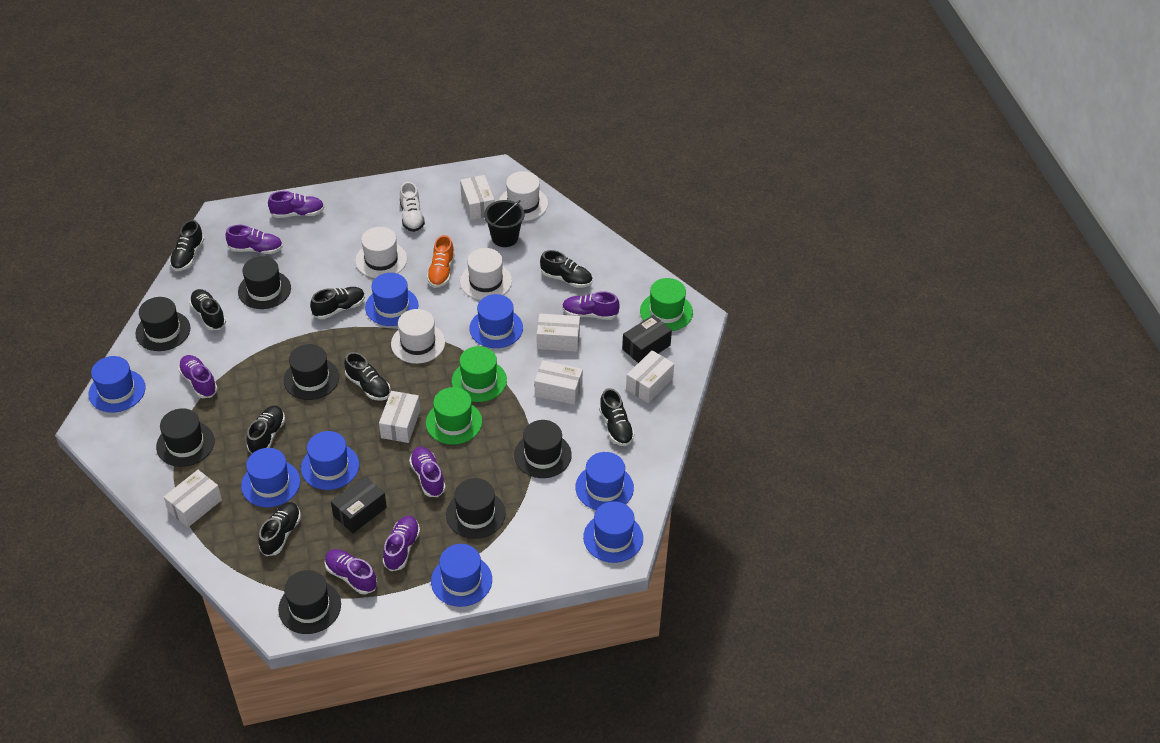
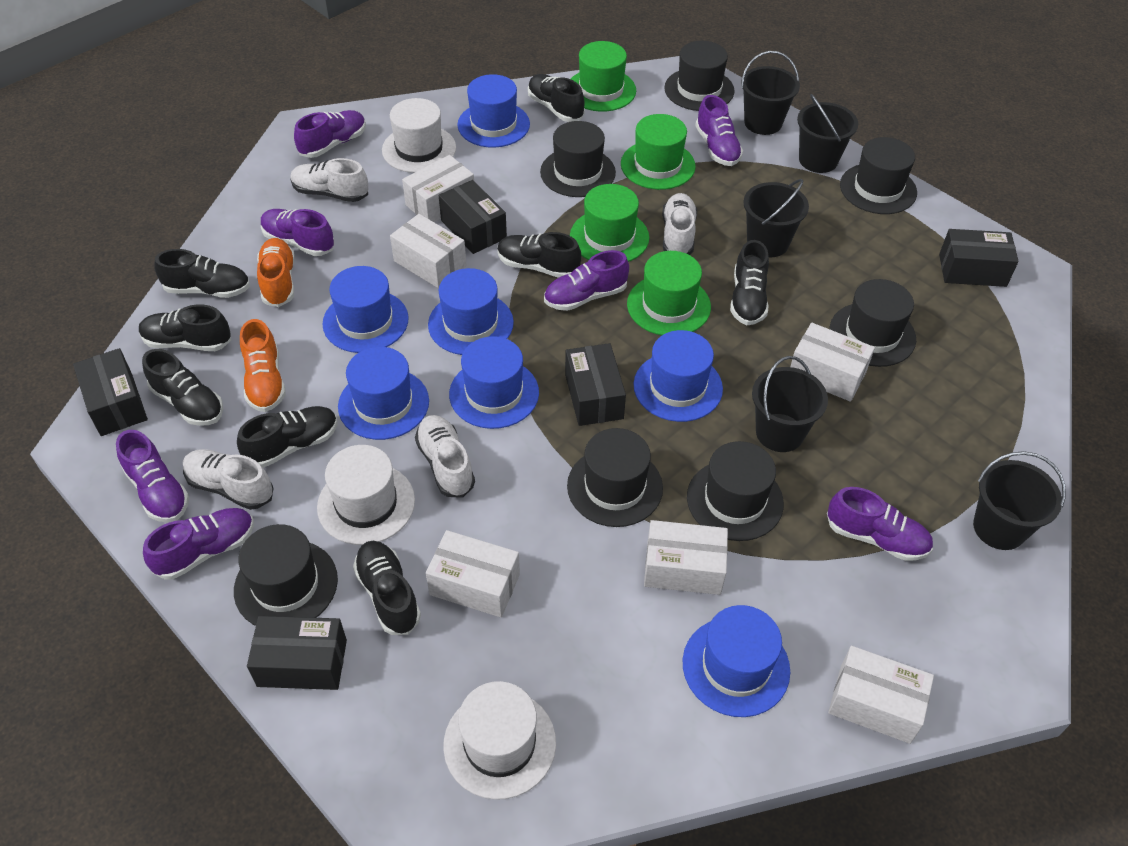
black box: 2 -> 5
black bucket: 1 -> 5
blue hat: 8 -> 7
green hat: 3 -> 4
orange shoe: 1 -> 2
white hat: 4 -> 3
white shoe: 1 -> 4

